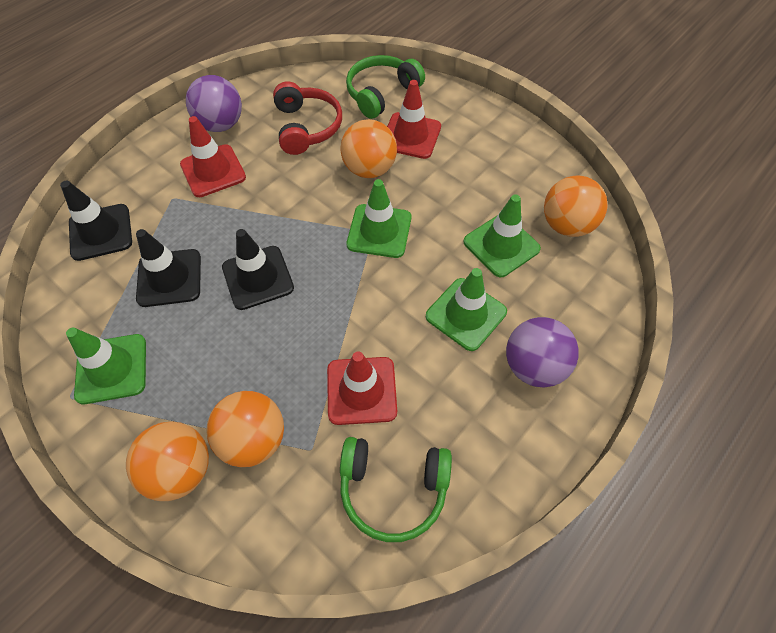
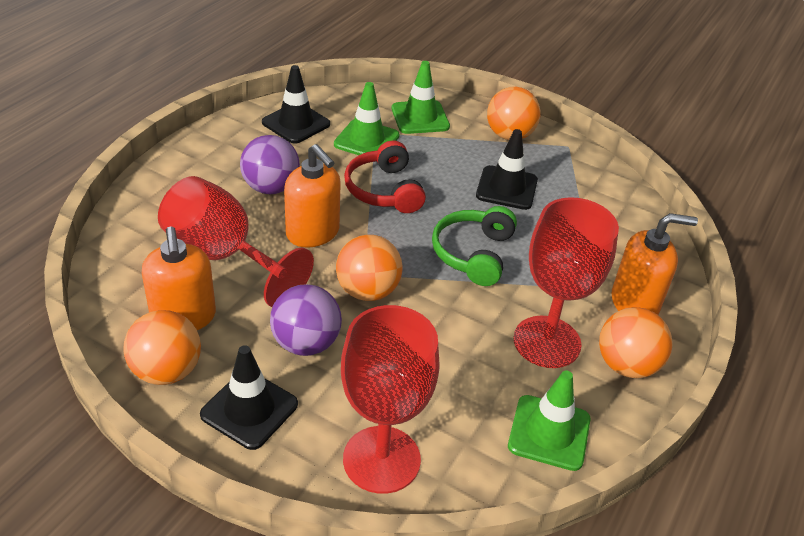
green headphones: 2 -> 1
green traffic cone: 4 -> 3
orange soap dispenser: 0 -> 3
red goblet: 0 -> 3
red traffic cone: 3 -> 0

